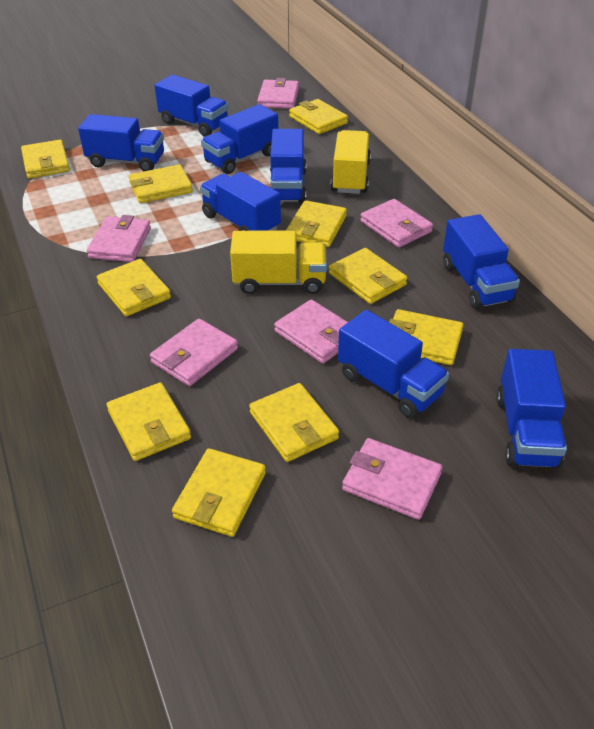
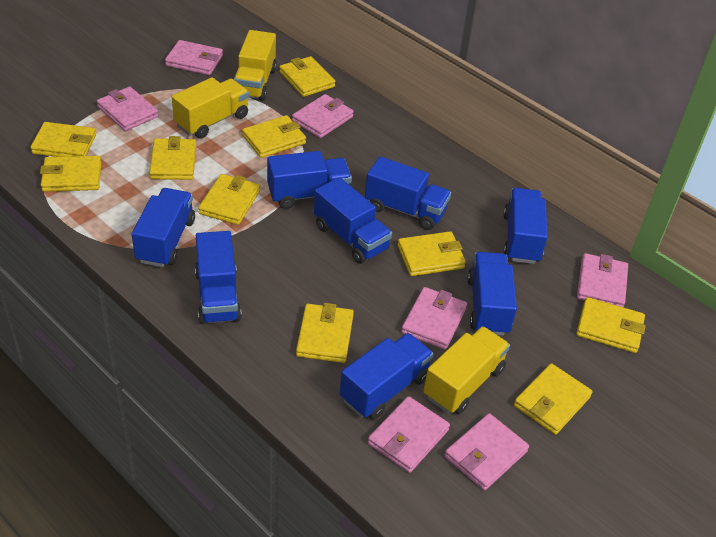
pink wallet: 6 -> 7
yellow truck: 2 -> 3

